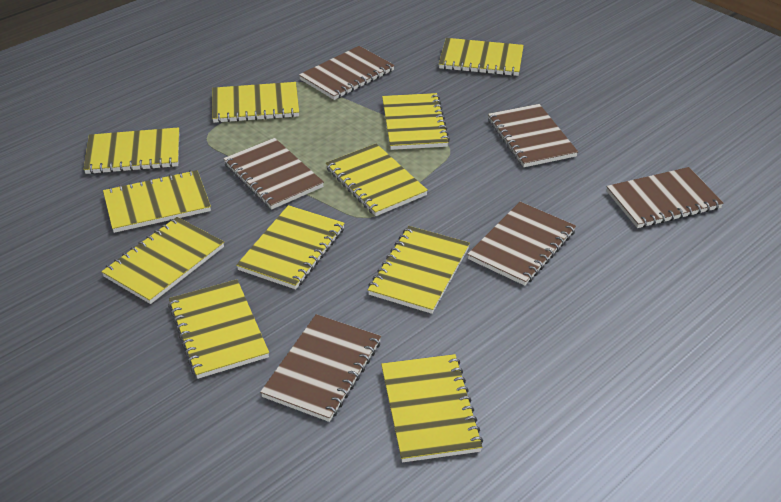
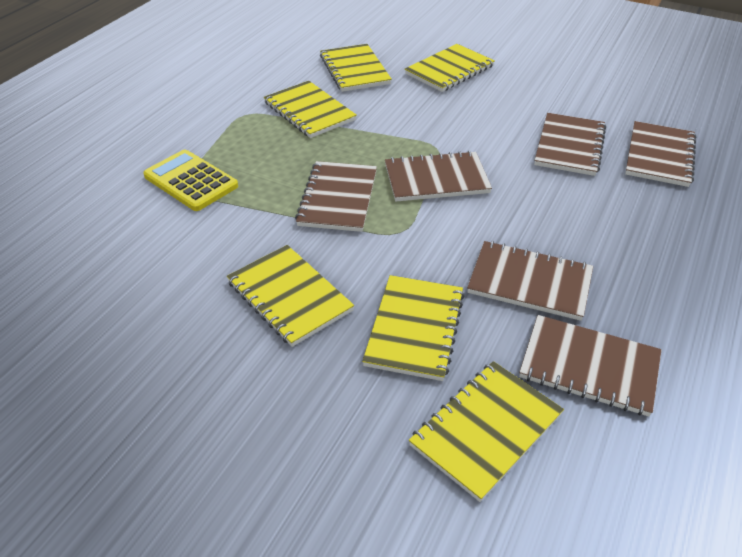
yellow calculator: 0 -> 1
yellow notebook: 11 -> 6

